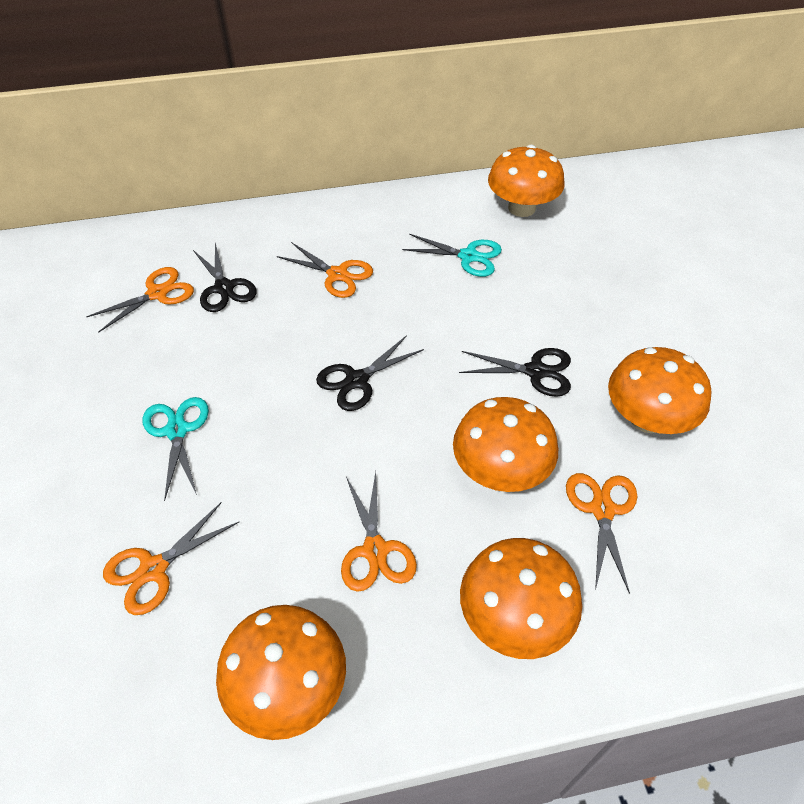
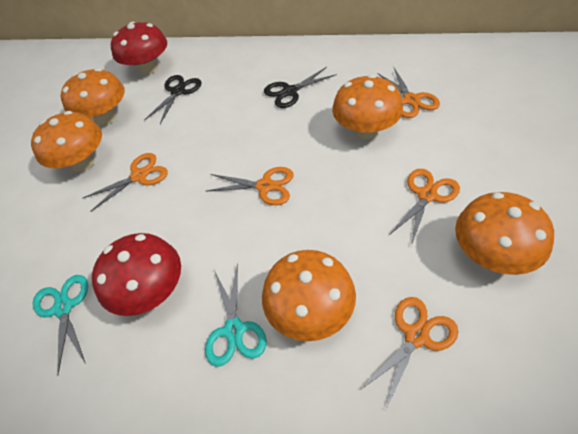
black scissors: 3 -> 2
red mushroom: 0 -> 2

